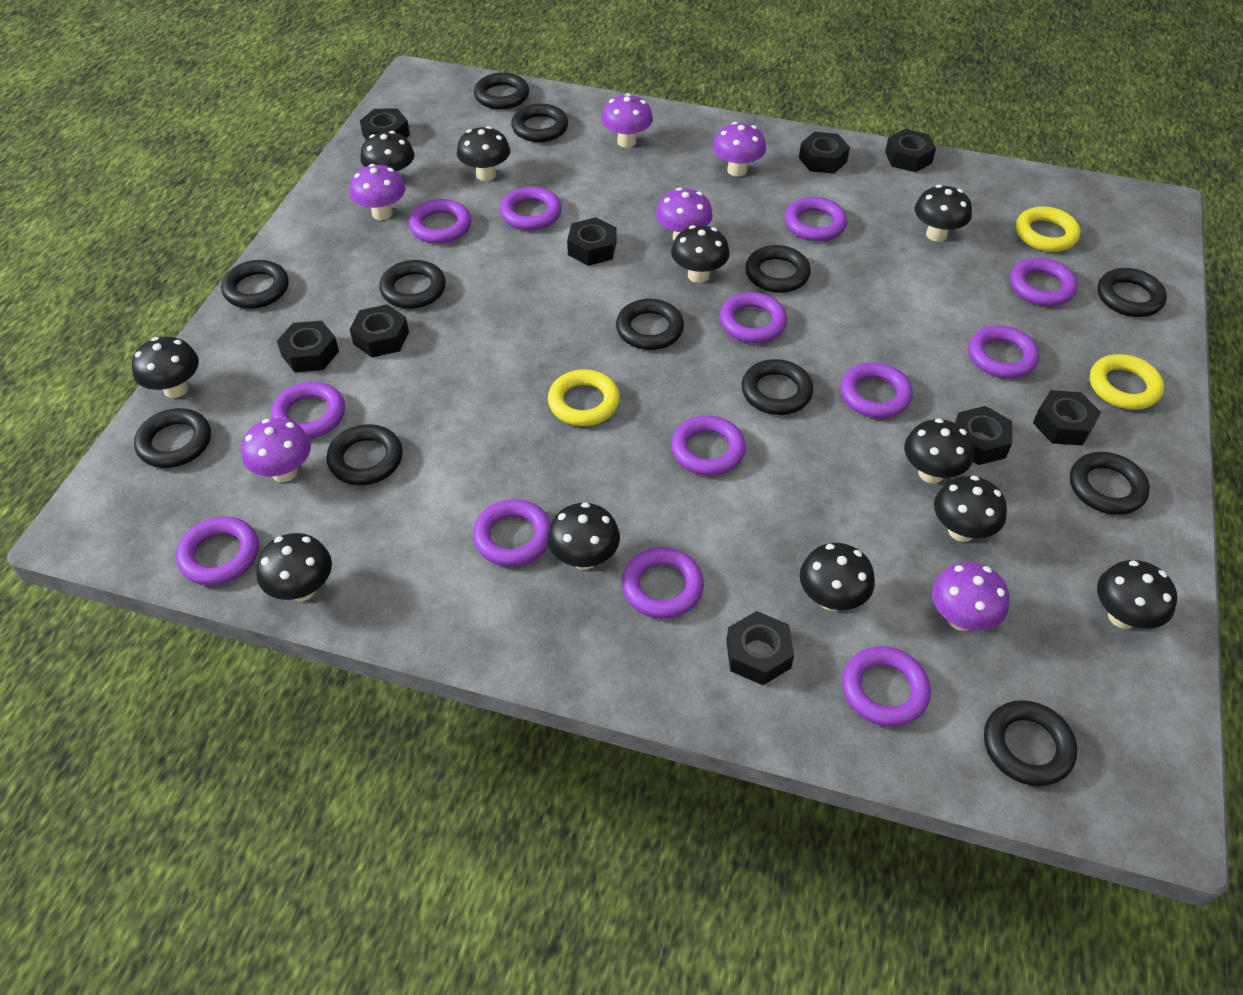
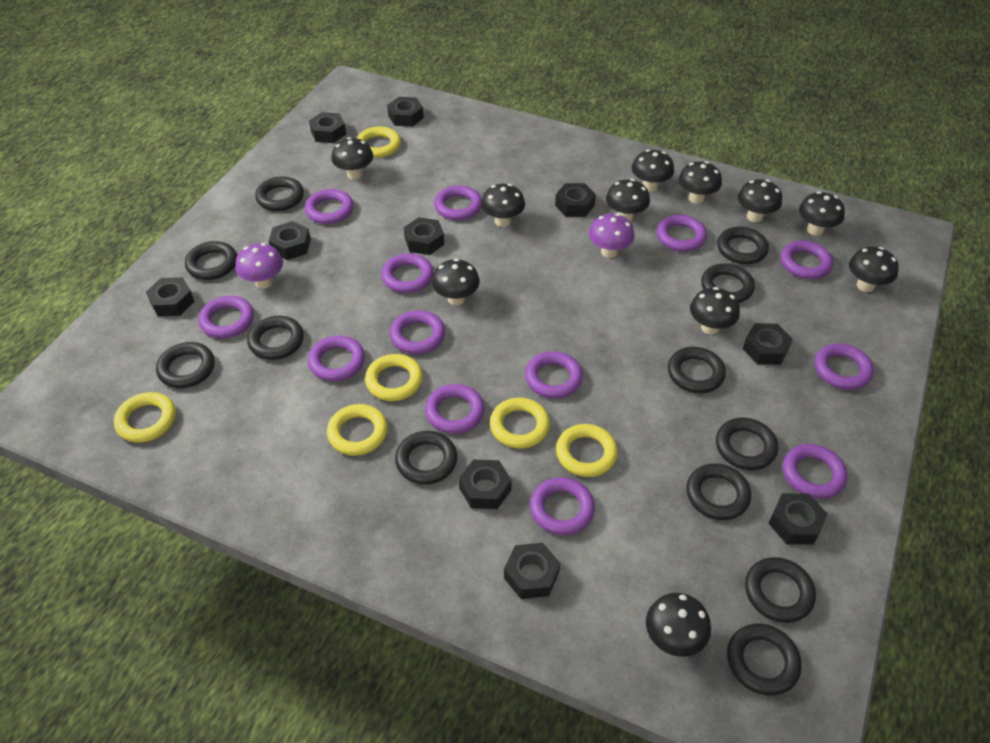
black nut: 9 -> 10
purple mushroom: 6 -> 2
yellow ring: 3 -> 6

